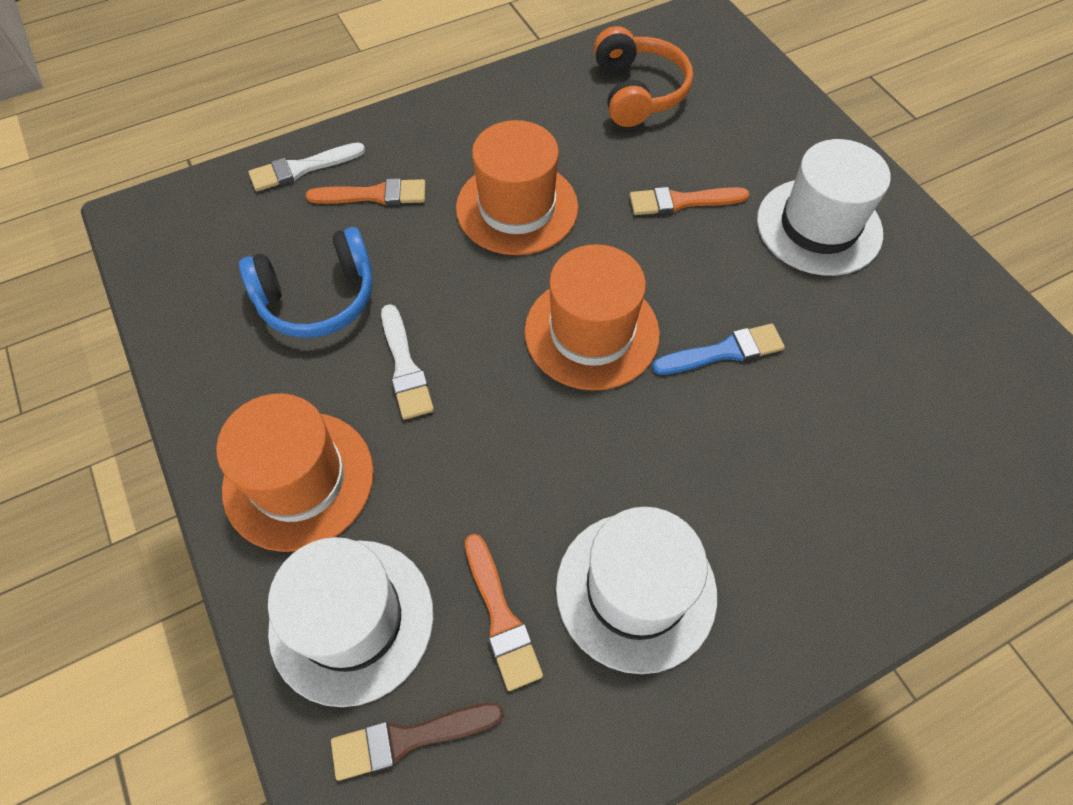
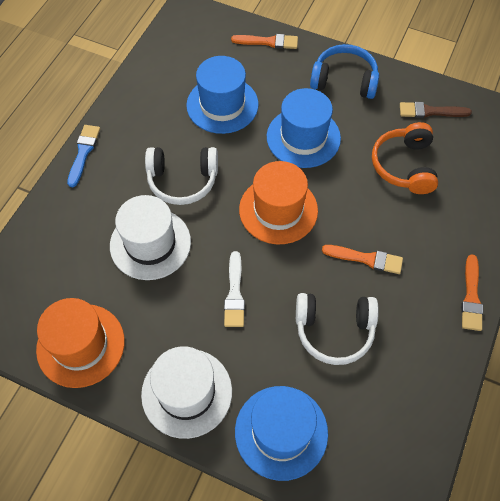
blue hat: 0 -> 3
orange hat: 3 -> 2
white brush: 2 -> 1
white hat: 3 -> 2
white headphones: 0 -> 2

